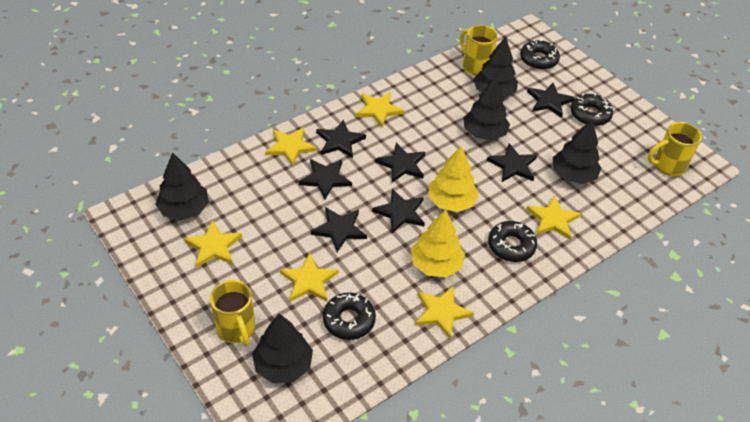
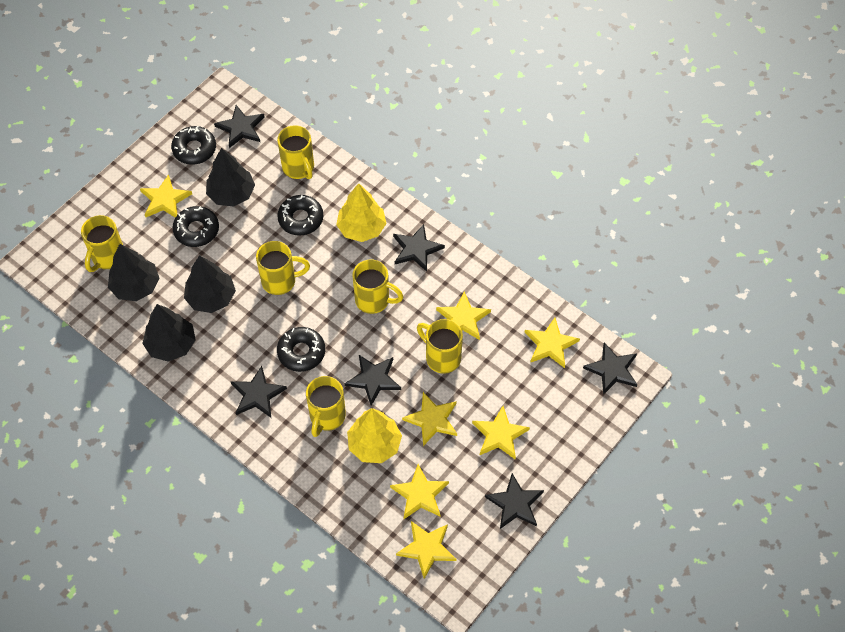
black star: 7 -> 6
black tree: 5 -> 4
yellow mug: 3 -> 6
yellow star: 6 -> 7

